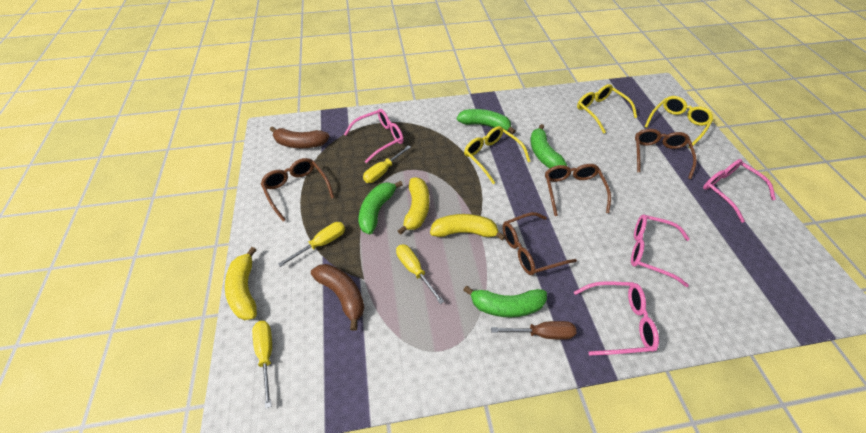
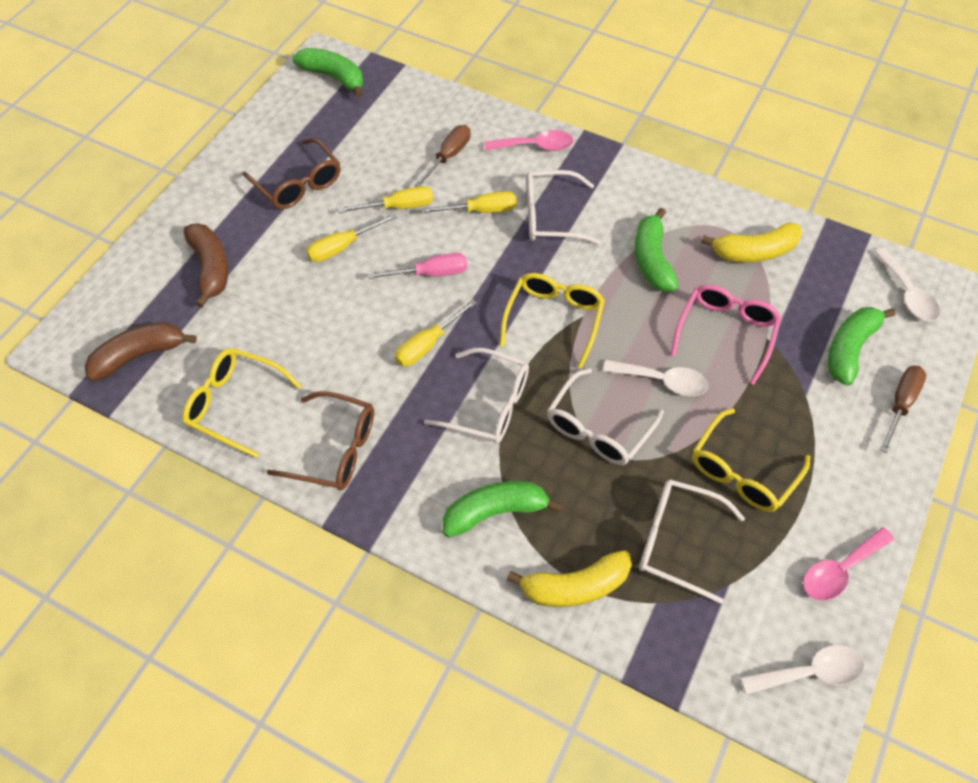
brown glasses: 4 -> 2
brown screwdriver: 1 -> 2
pink glasses: 4 -> 1
pink screwdriver: 0 -> 1
pink spoon: 0 -> 2
white glasses: 0 -> 4
white spoon: 0 -> 3
yellow banana: 3 -> 2

